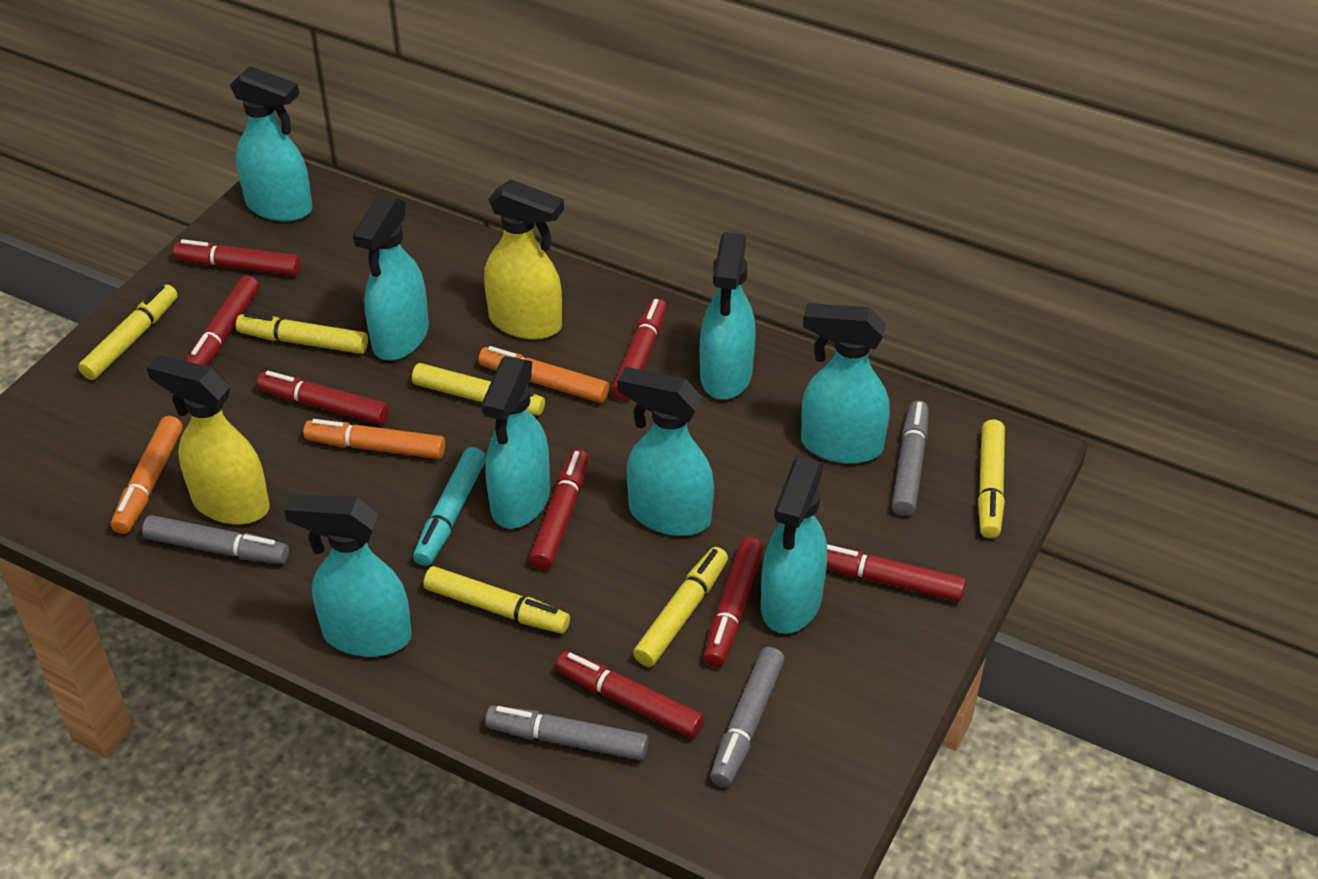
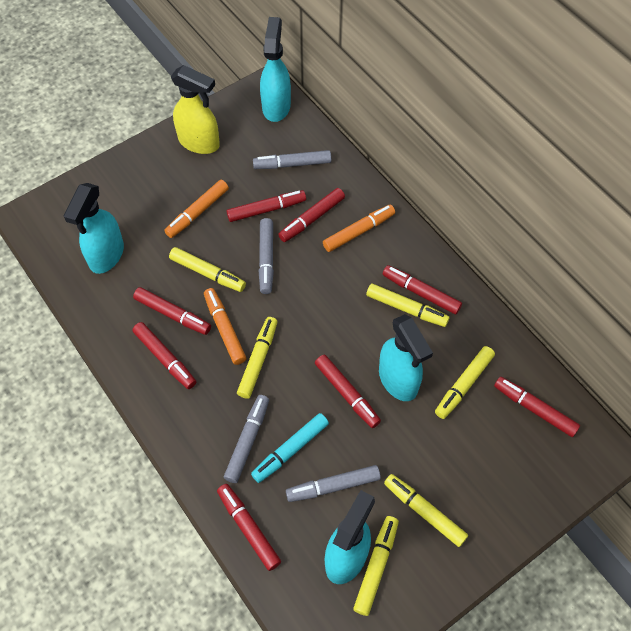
turquoise spray bottle: 8 -> 4
yellow spray bottle: 2 -> 1

